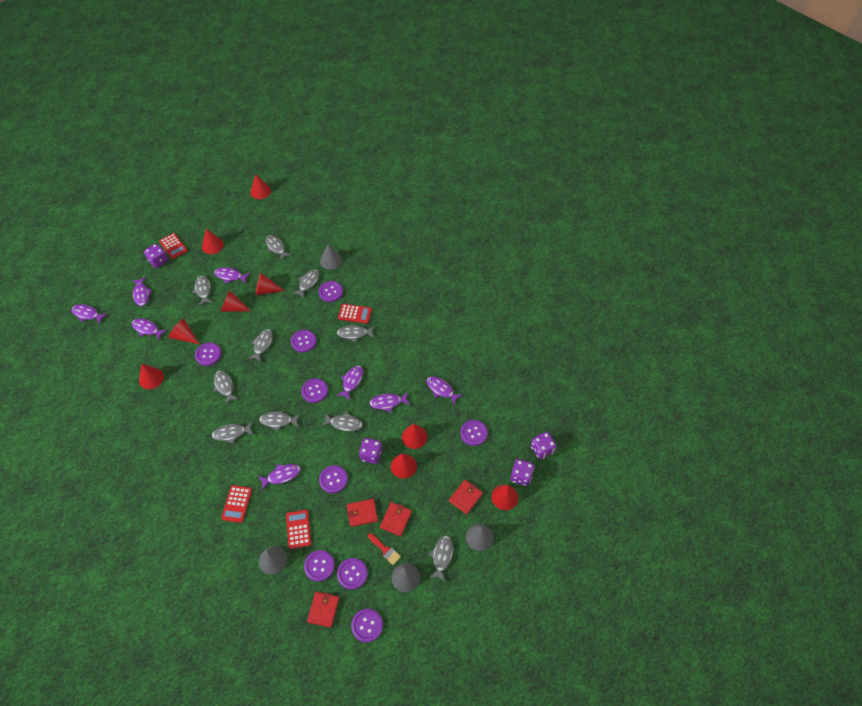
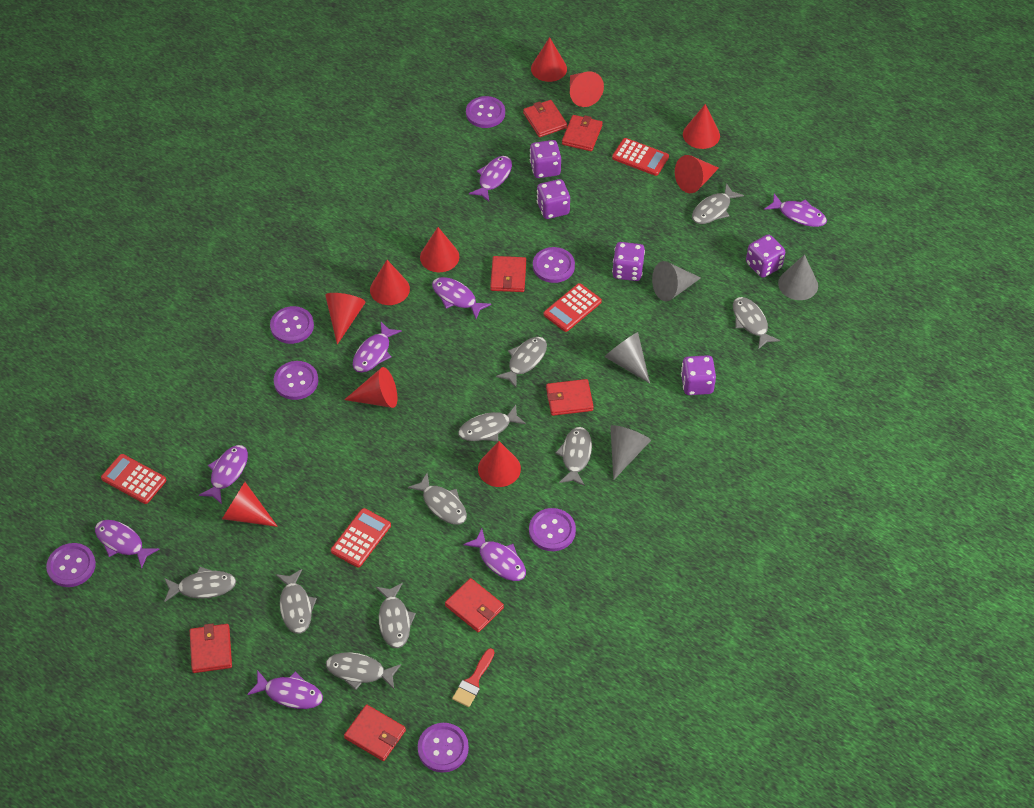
purple button: 9 -> 7
purple dice: 4 -> 5
red cone: 9 -> 10
red wallet: 4 -> 7

